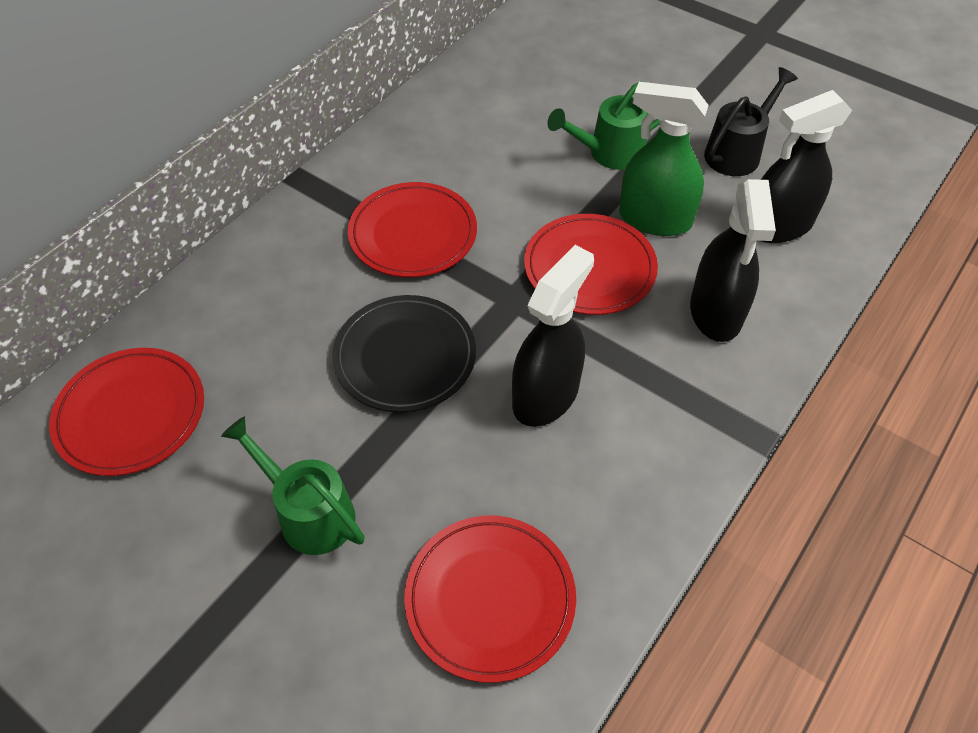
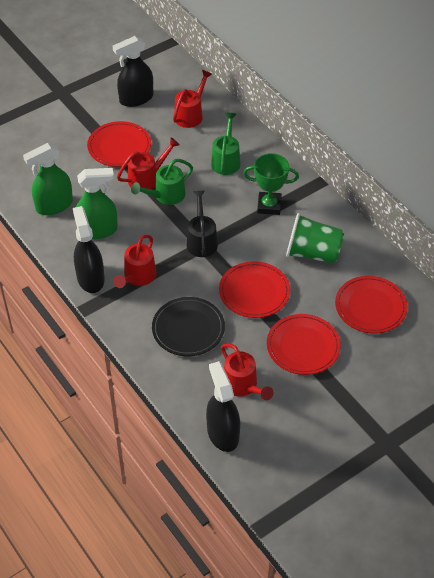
green cup: 0 -> 1
green spray bottle: 1 -> 2
green trophy: 0 -> 1
red watering can: 0 -> 4

